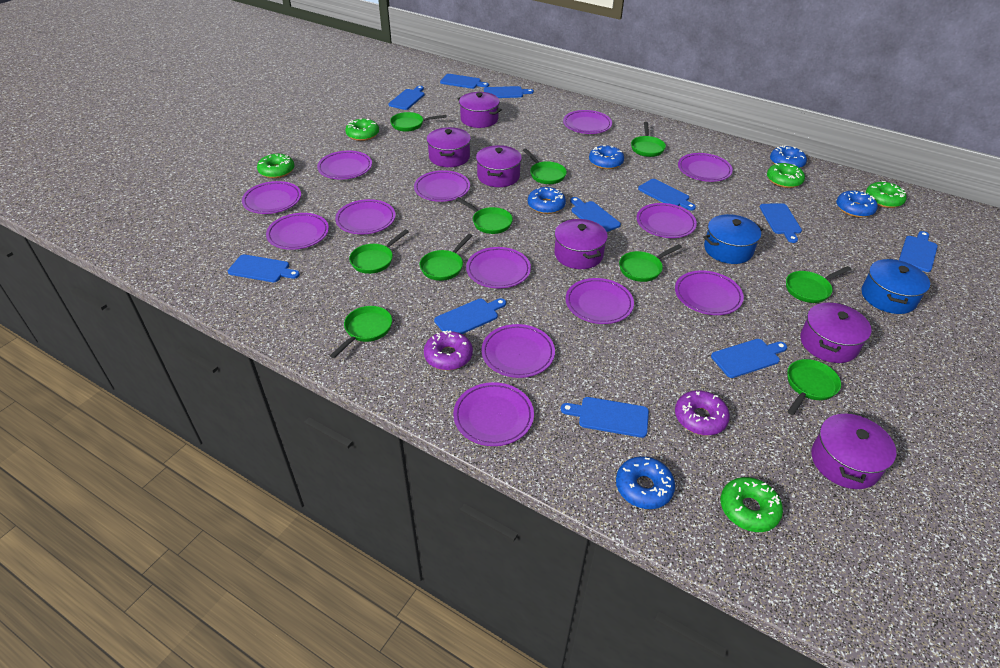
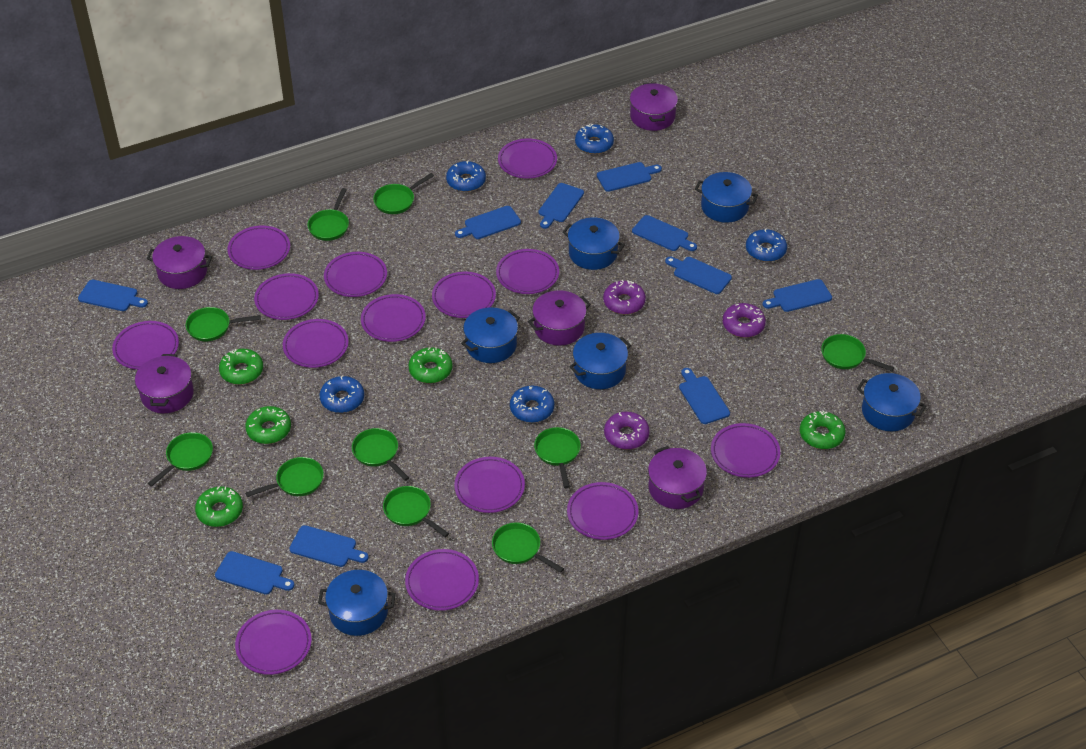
blue cutting board: 11 -> 10
blue pot: 2 -> 6
purple donut: 2 -> 3
purple plate: 13 -> 14
purple pot: 6 -> 5

